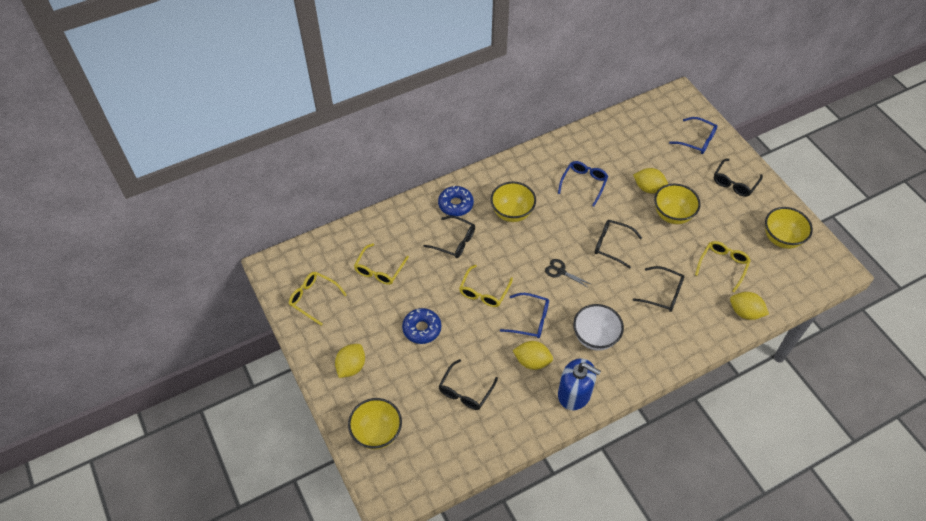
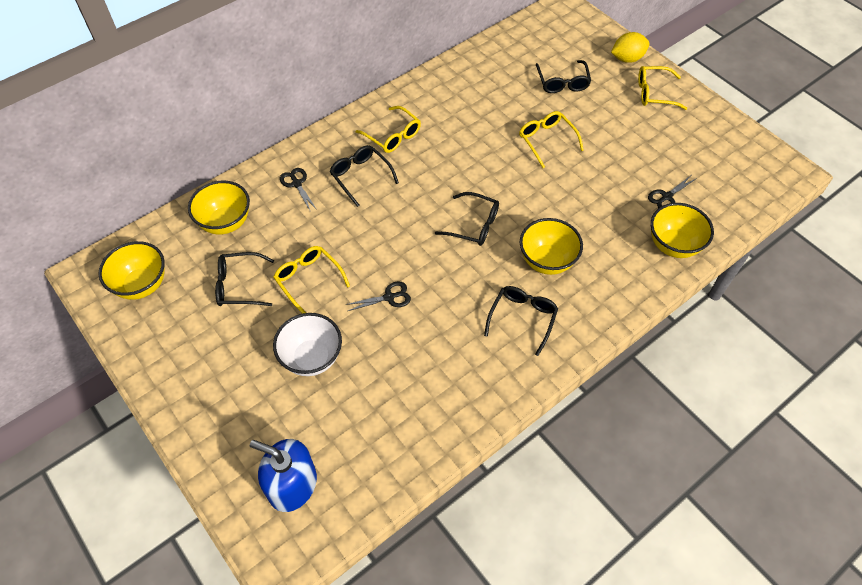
black scissors: 1 -> 3
blue donut: 2 -> 0
blue glasses: 3 -> 0
yellow lemon: 4 -> 1

